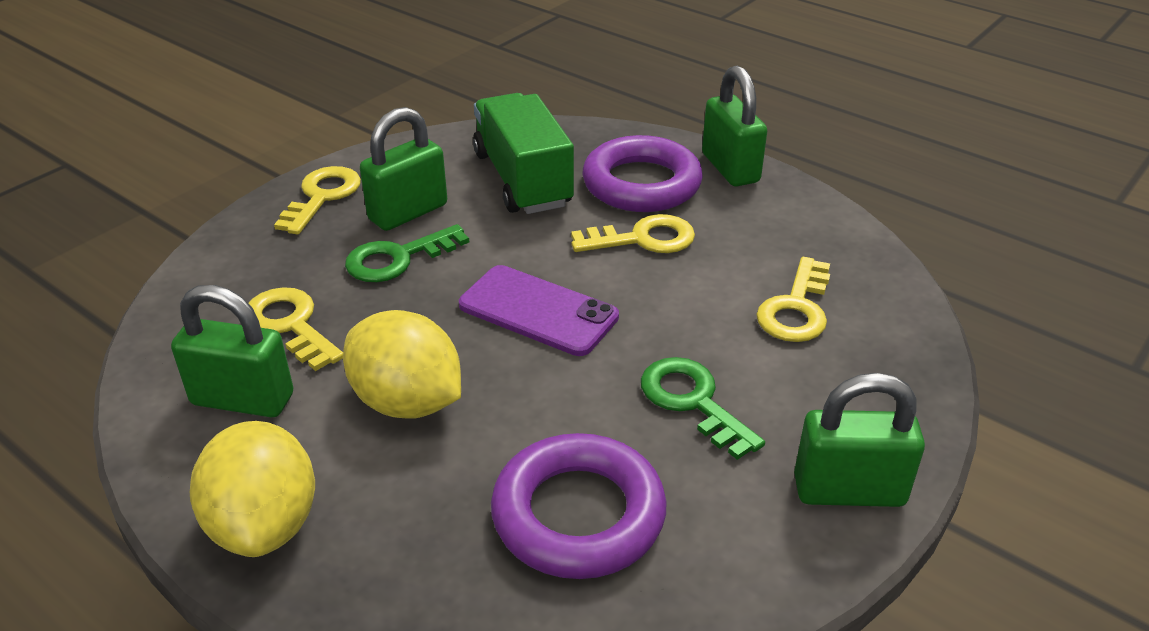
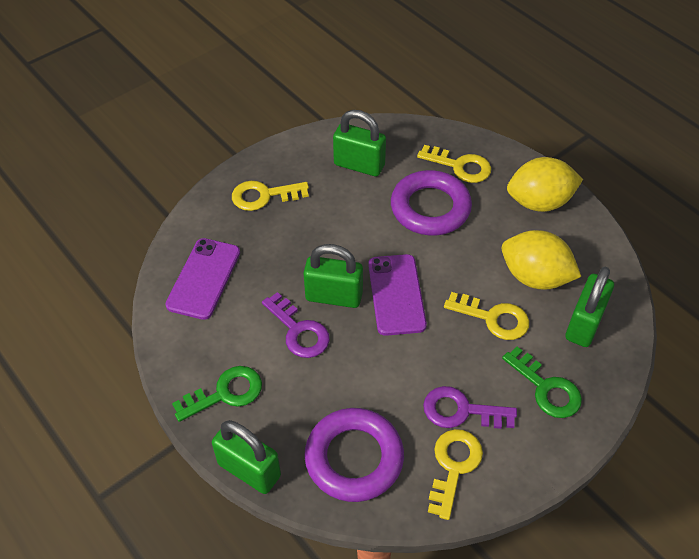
green truck: 1 -> 0
purple key: 0 -> 2
purple phone: 1 -> 2

